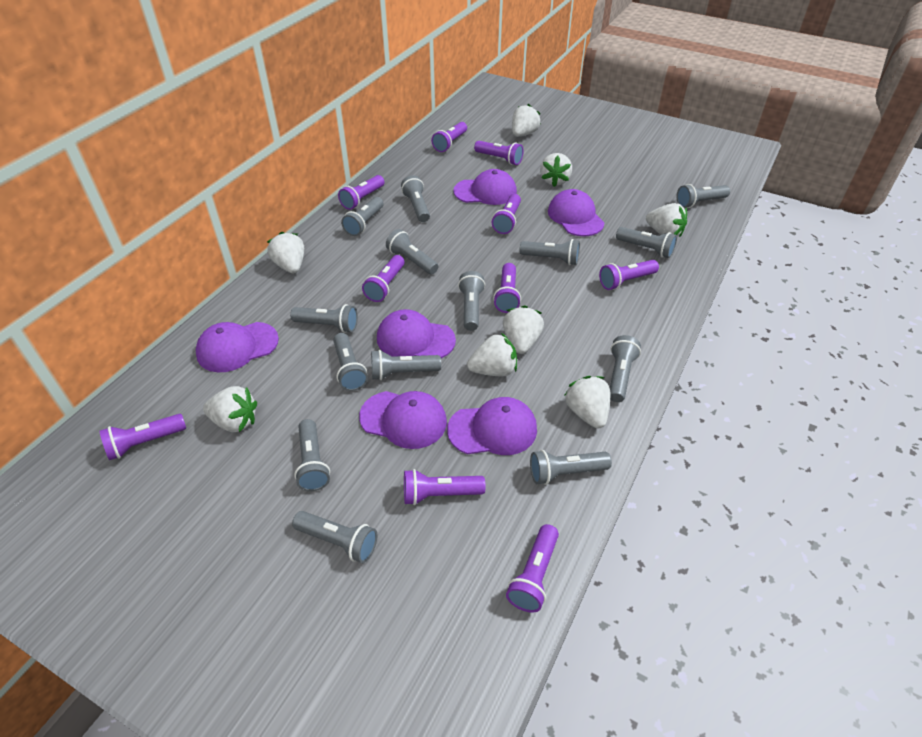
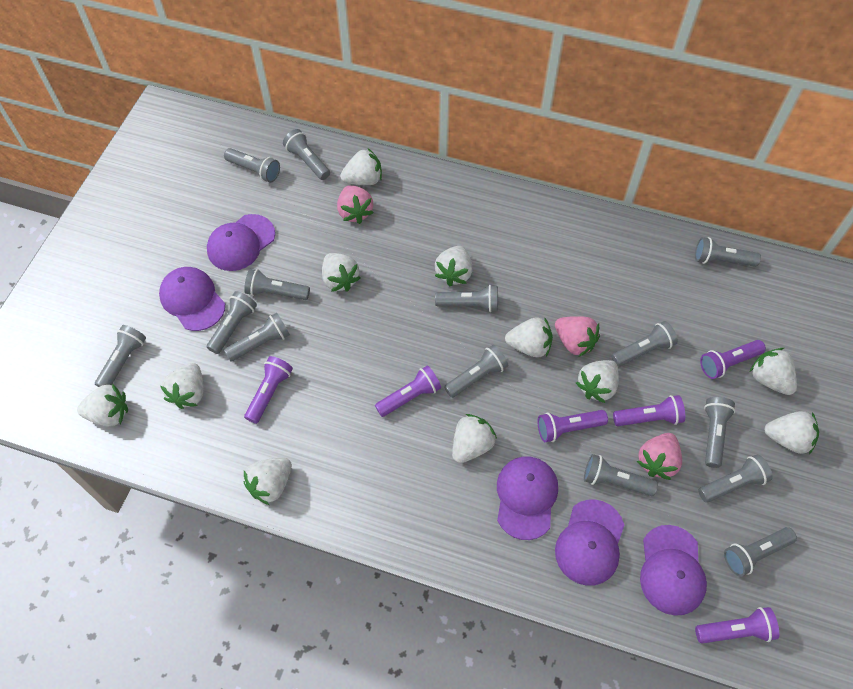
pink strawberry: 0 -> 3
purple cap: 6 -> 5
purple flashlight: 10 -> 6
white strawberry: 8 -> 11

